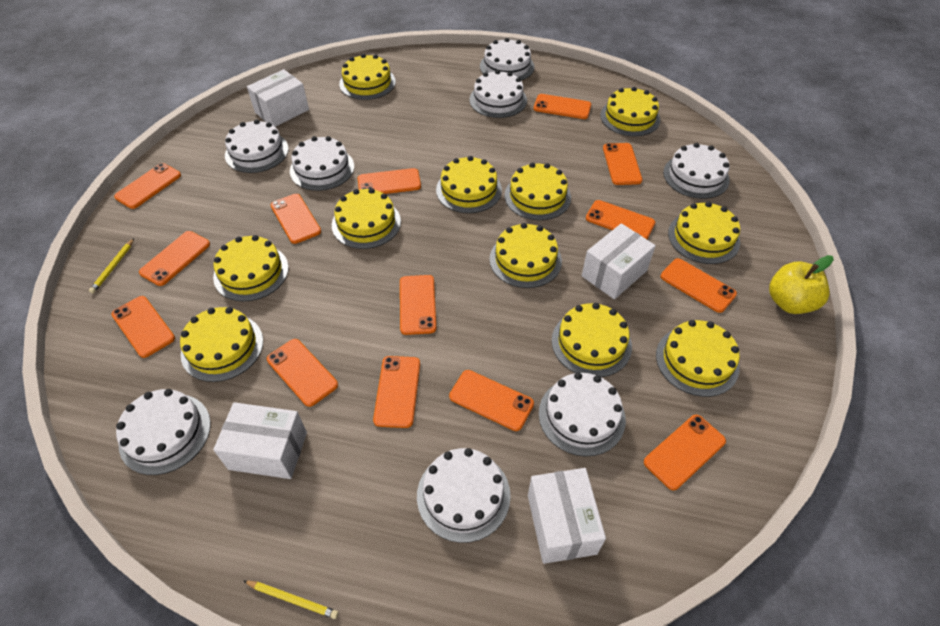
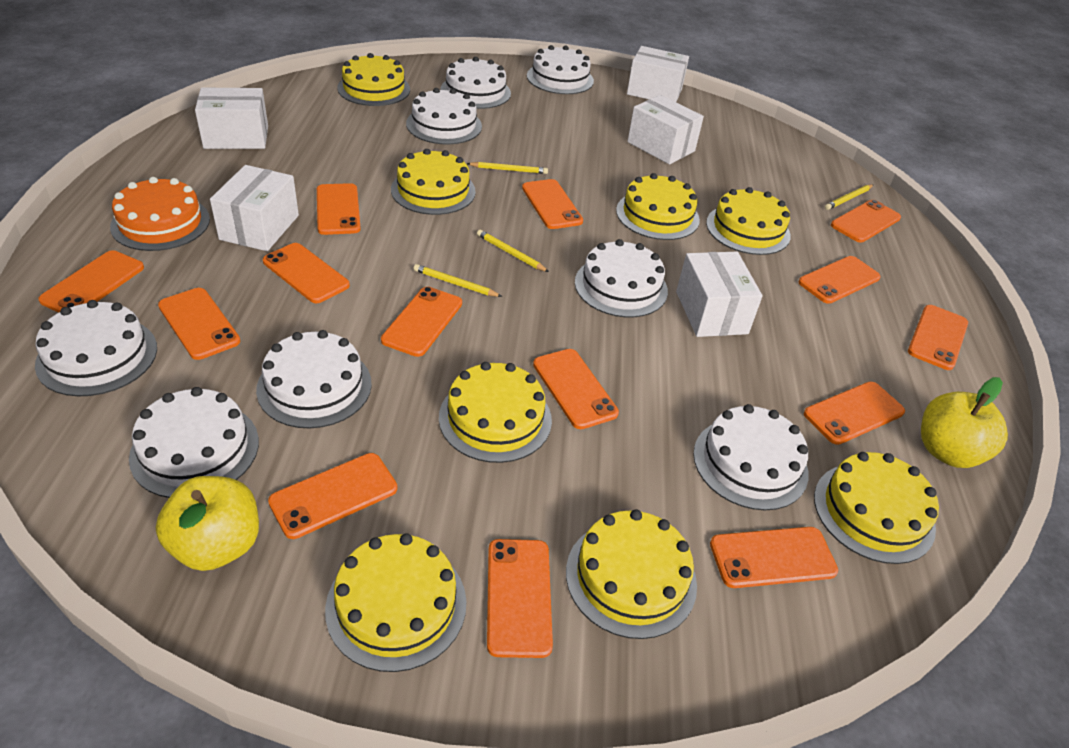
orange cake: 0 -> 1
white box: 4 -> 5
yellow apple: 1 -> 2
yellow cake: 11 -> 8
yellow pencil: 2 -> 4

